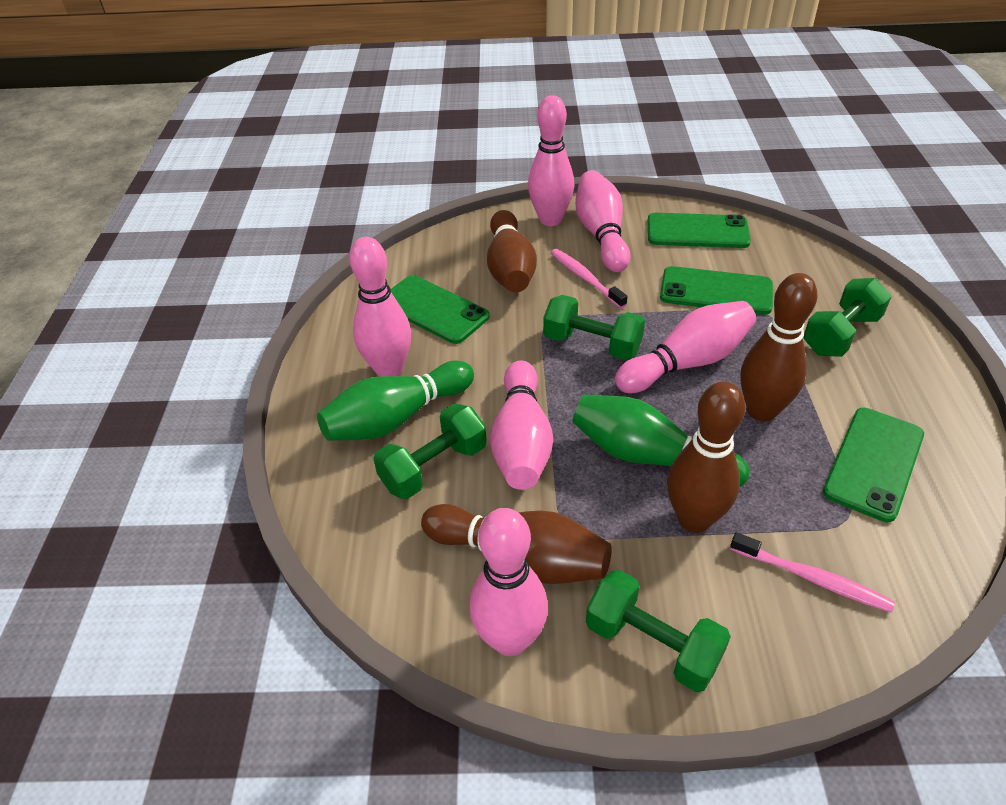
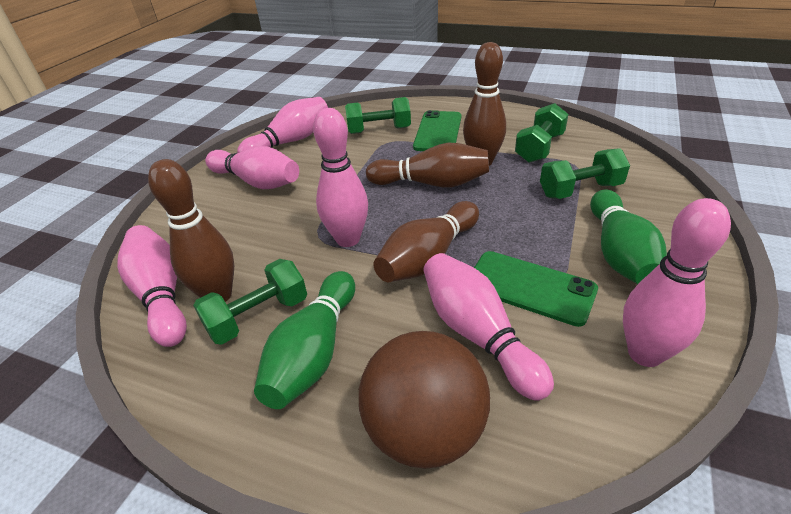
brown ball: 0 -> 1
green phone: 4 -> 2
pink toothbrush: 2 -> 0

